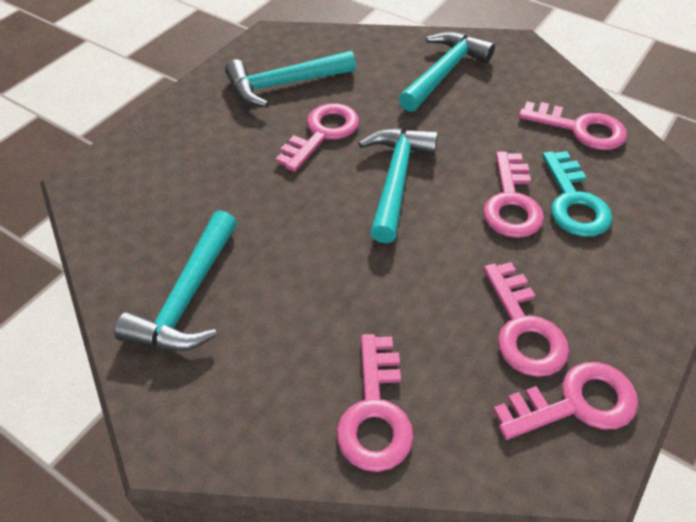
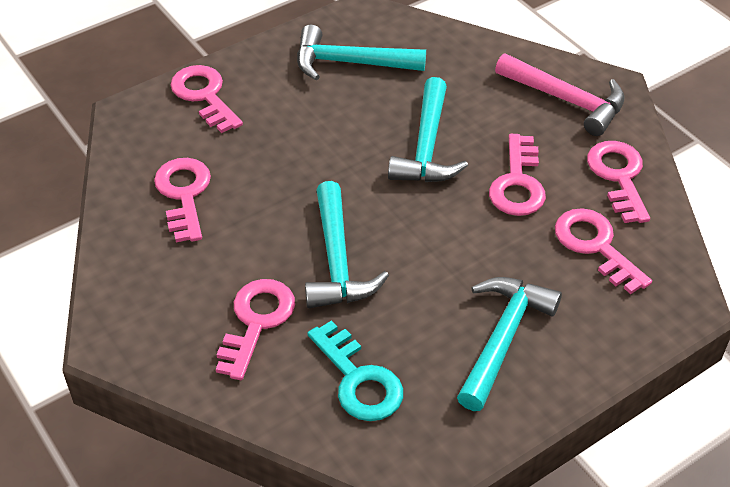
pink hammer: 0 -> 1

